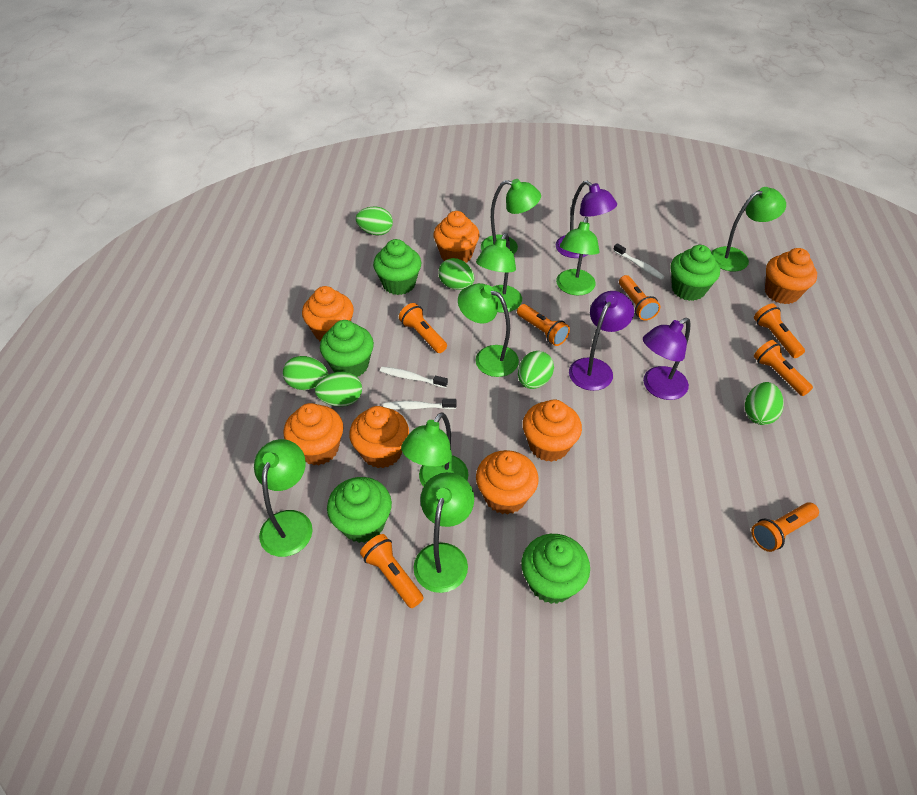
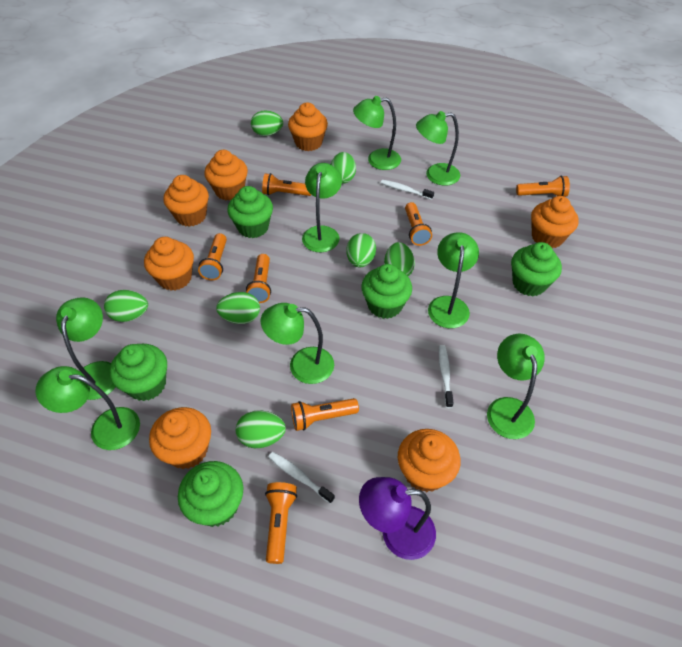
green egg: 6 -> 7
purple lamp: 3 -> 1

